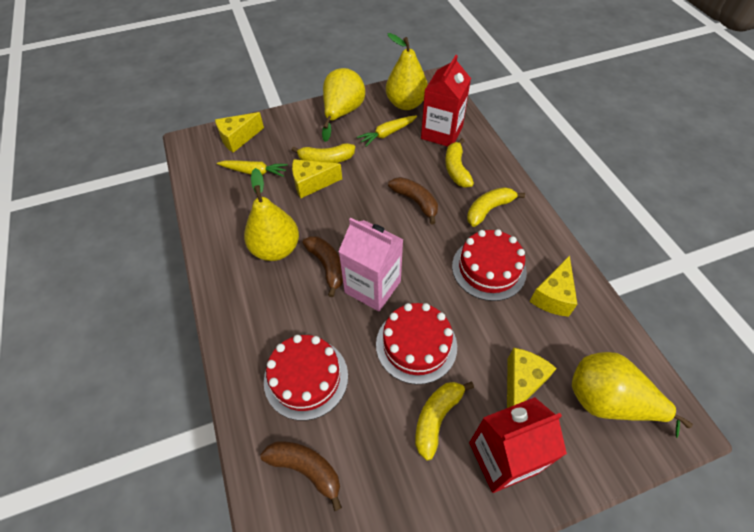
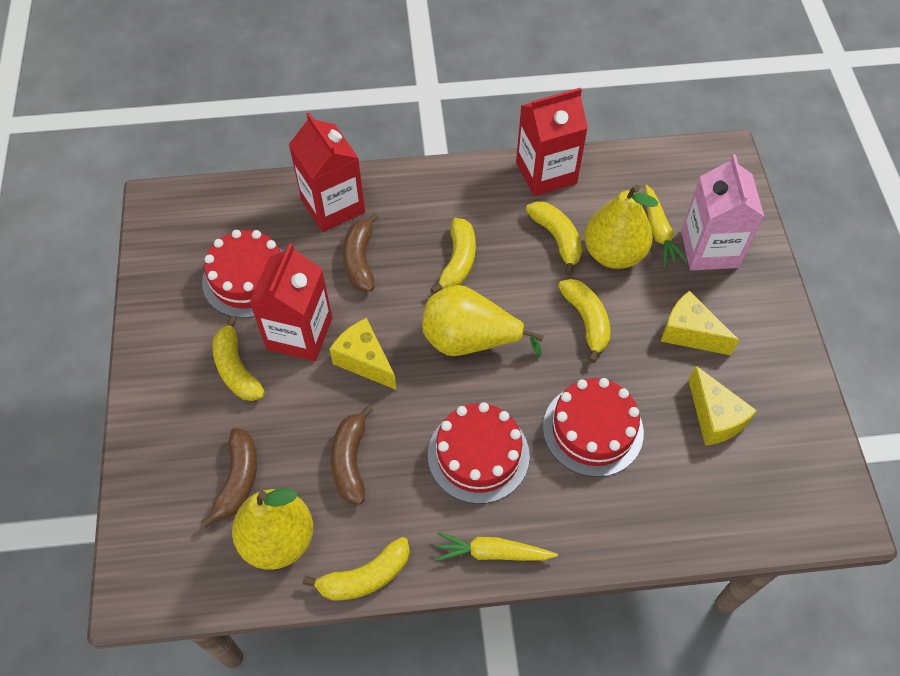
red carton: 2 -> 3
yellow banana: 4 -> 5
yellow cheese: 4 -> 3
yellow pear: 4 -> 3

